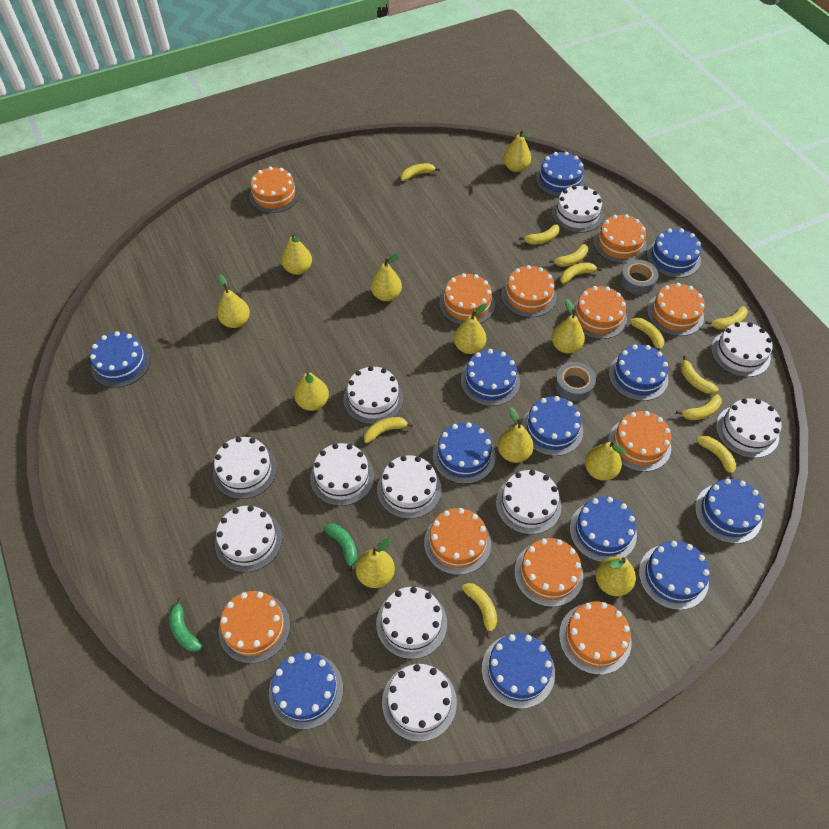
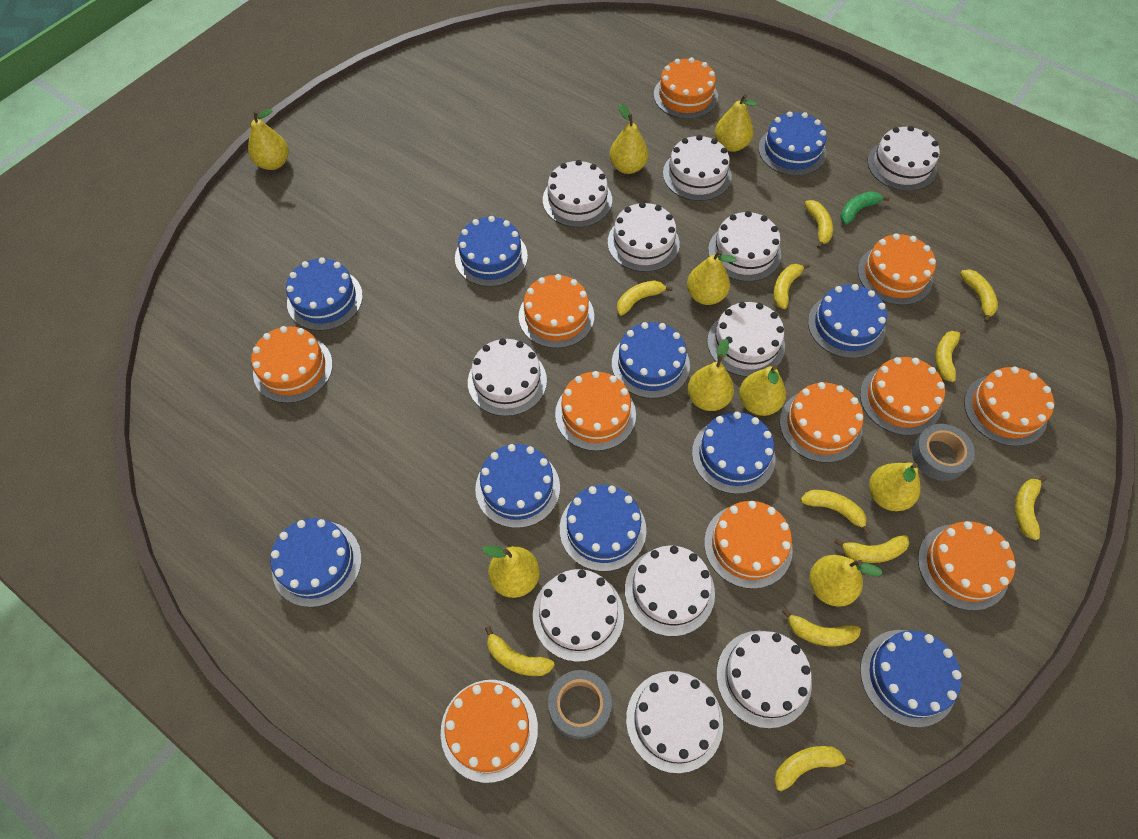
blue cake: 12 -> 10
green banana: 2 -> 1
yellow pear: 11 -> 9

